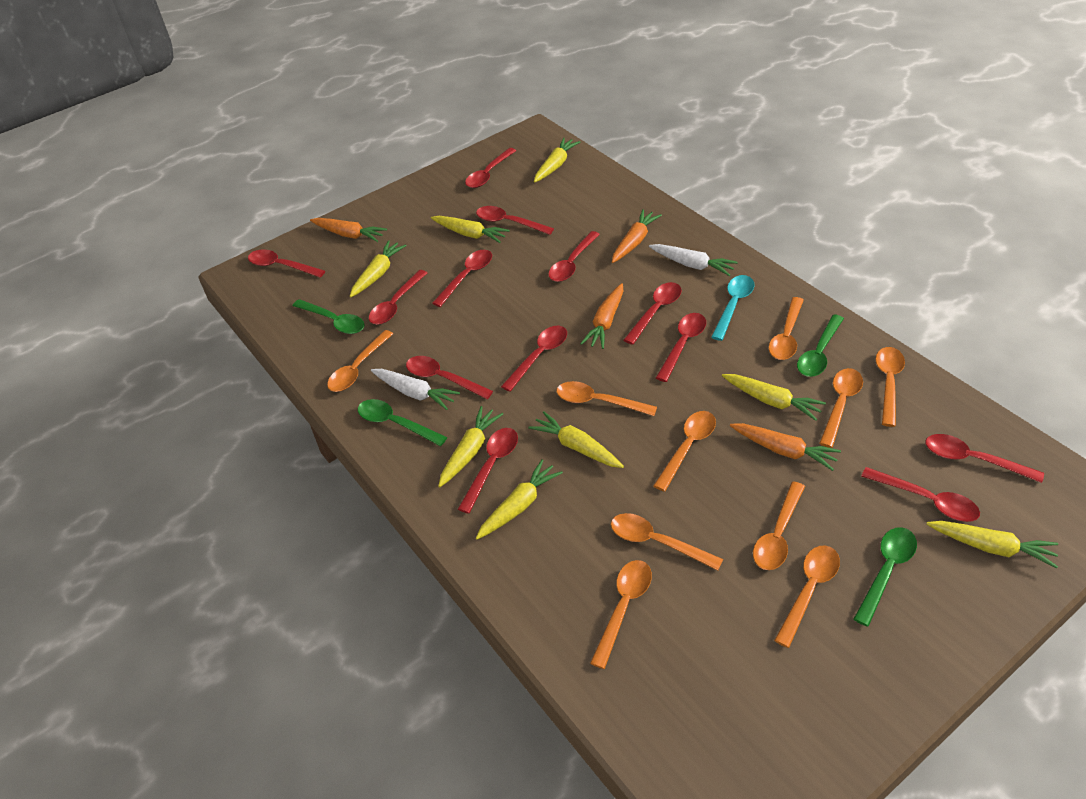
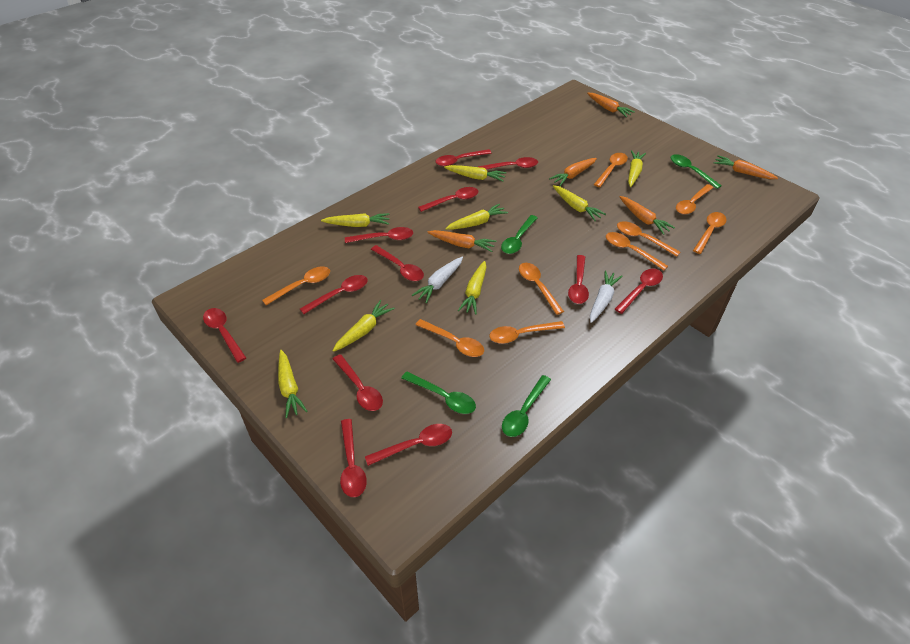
orange carrot: 4 -> 5
orange spoon: 10 -> 9
red spoon: 13 -> 12
turquoise spoon: 1 -> 0

